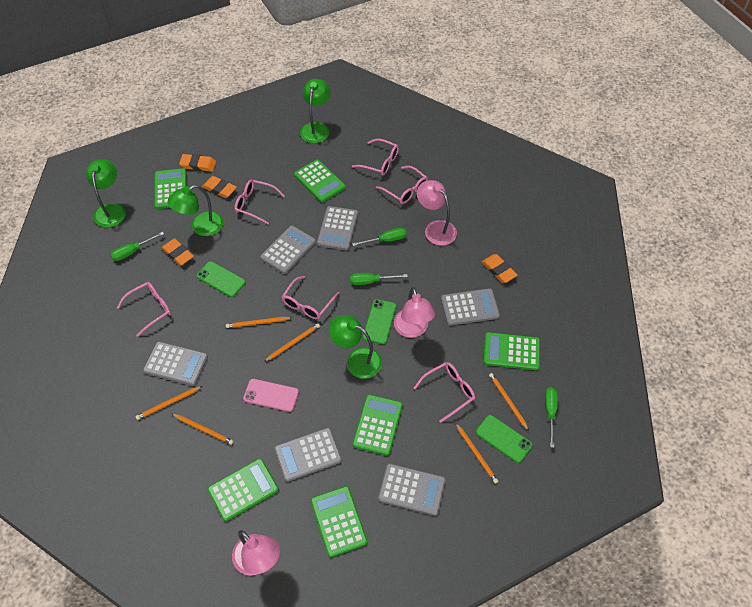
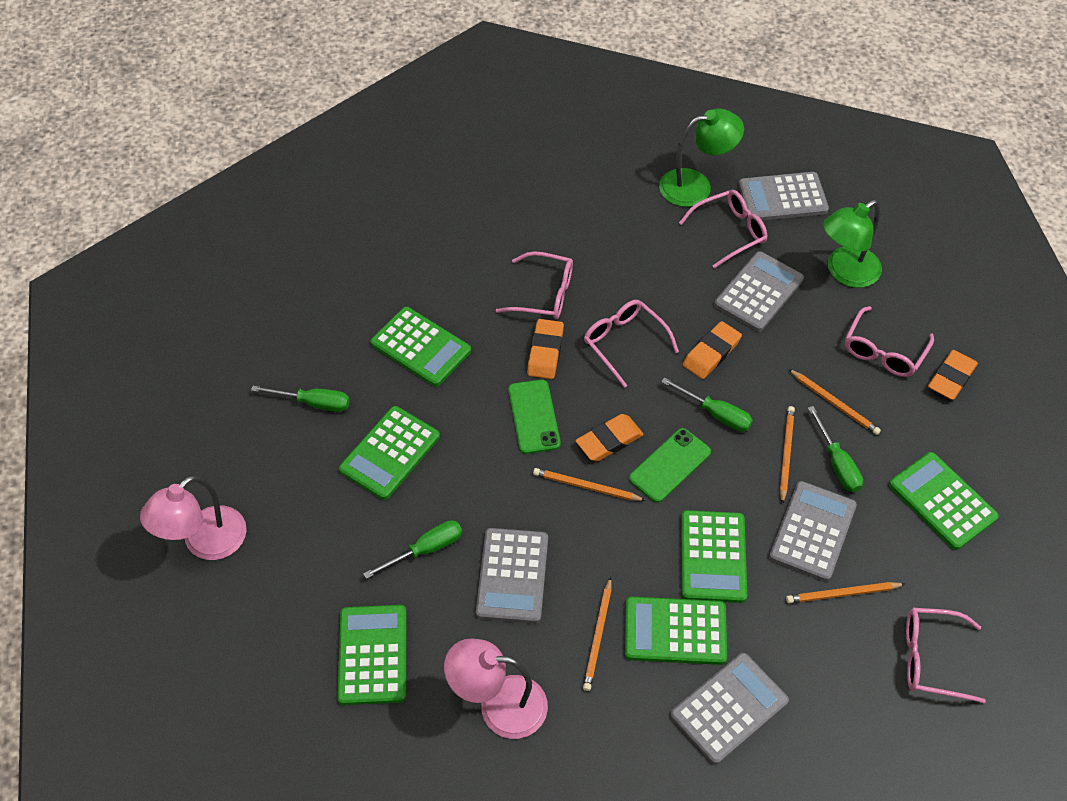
green lamp: 4 -> 2
green phone: 3 -> 2
grey calculator: 6 -> 5
orange pencil: 6 -> 5
pink glasses: 6 -> 5
pink lamp: 3 -> 2
pink phone: 1 -> 0

